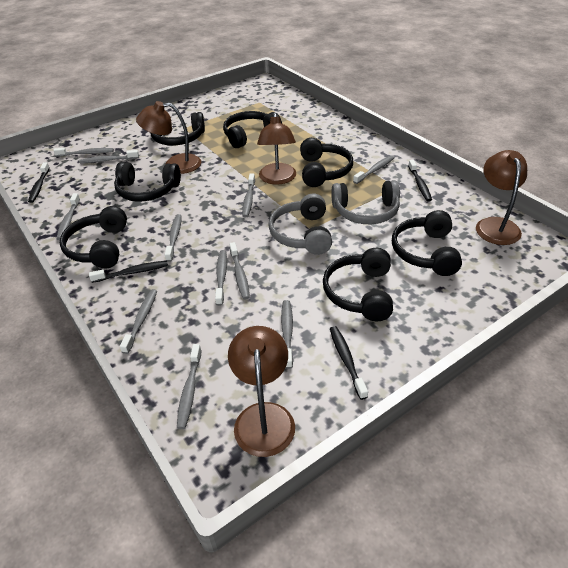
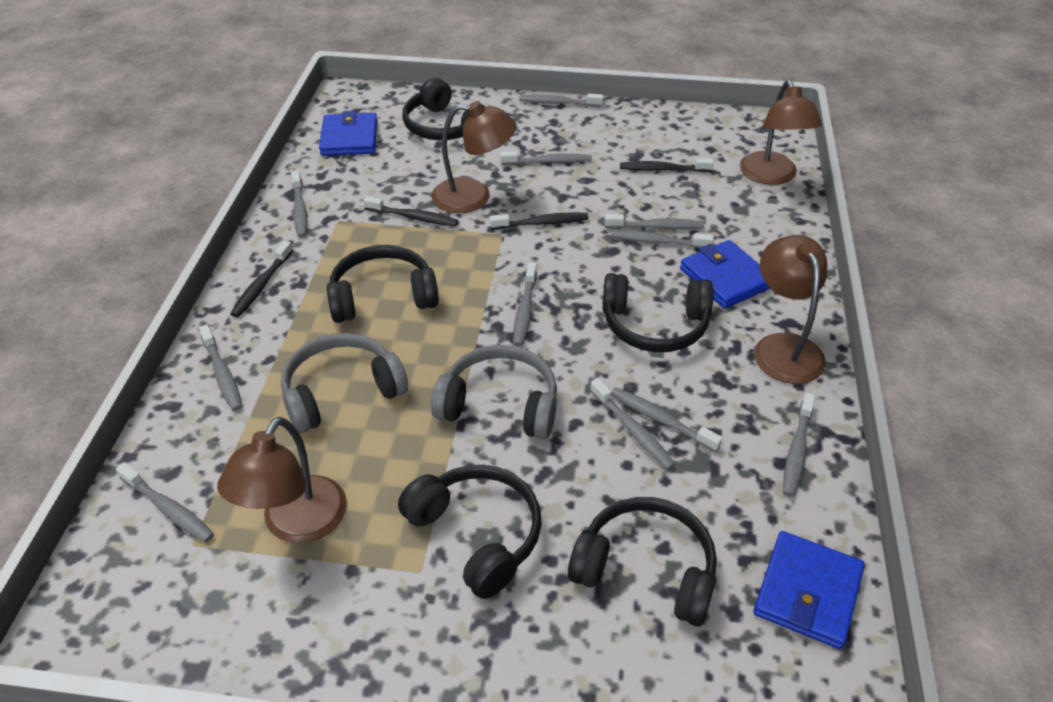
black headphones: 7 -> 5
blue wallet: 0 -> 3

